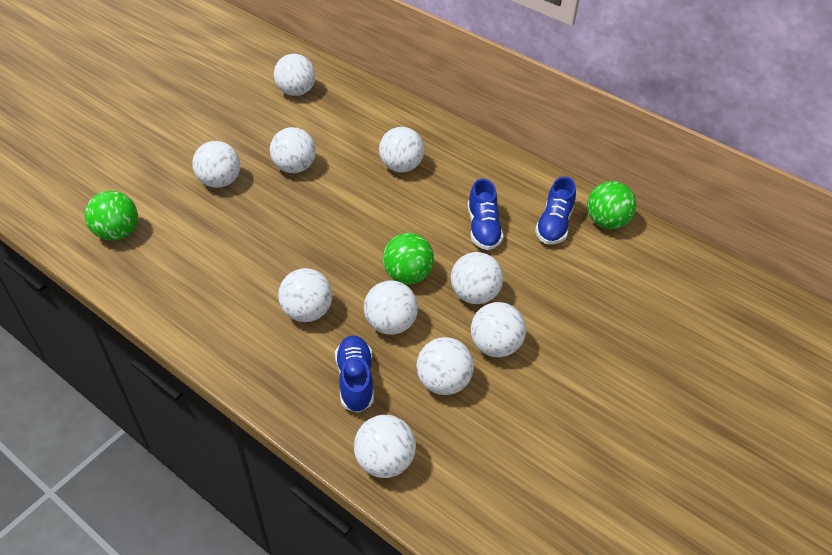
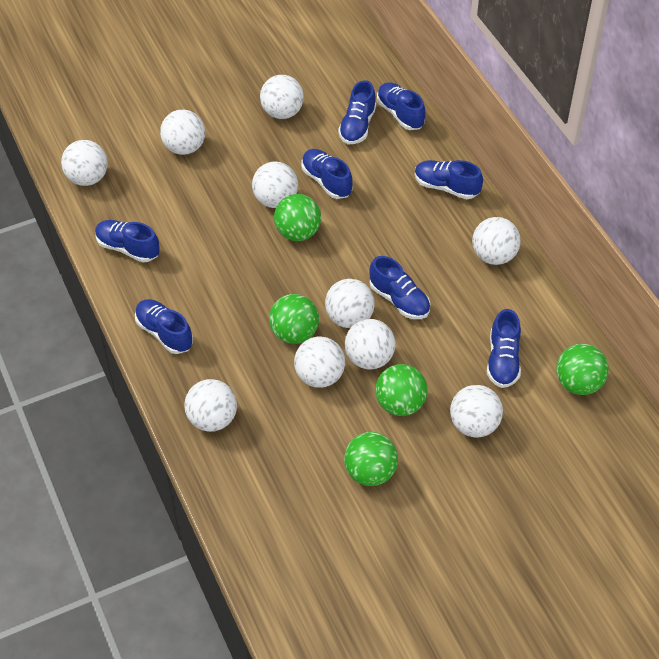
blue shoe: 3 -> 8
green ball: 3 -> 5

